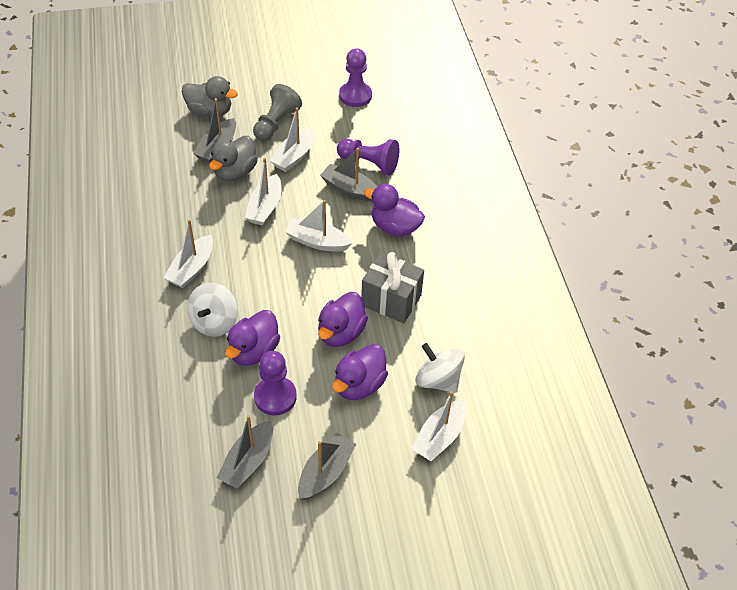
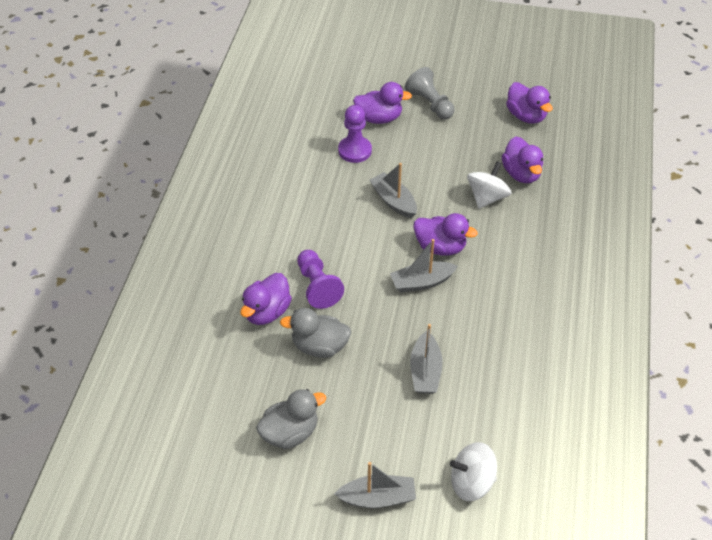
grey gift: 1 -> 0
purple duck: 4 -> 5
purple pawn: 3 -> 2
white boat: 5 -> 0

